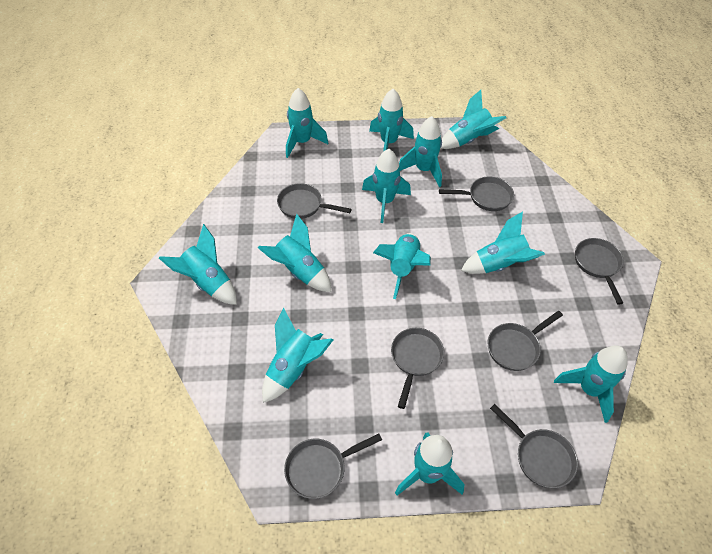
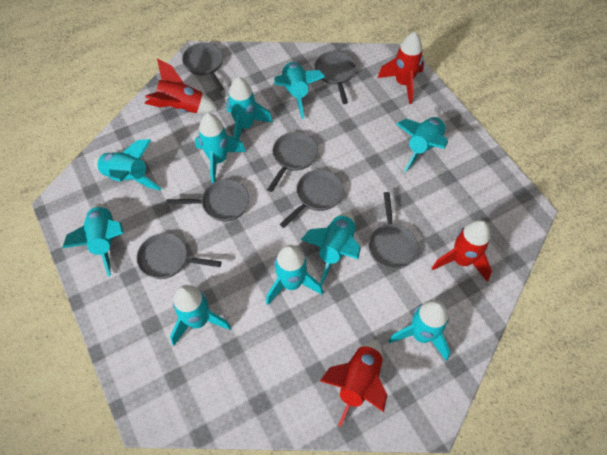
red rocket: 0 -> 4
turquoise rocket: 12 -> 10

